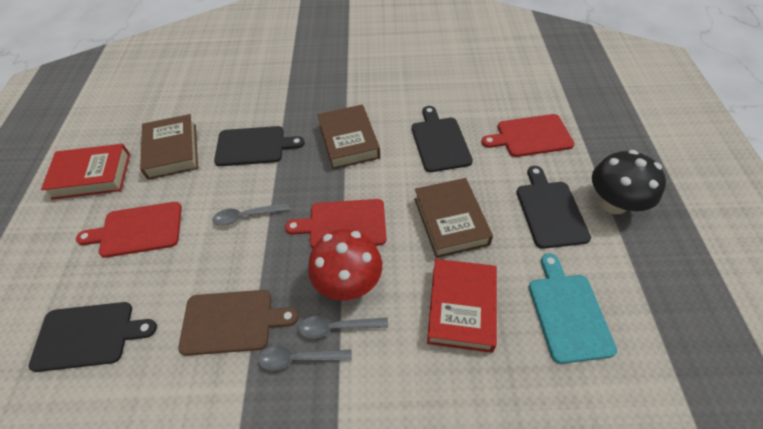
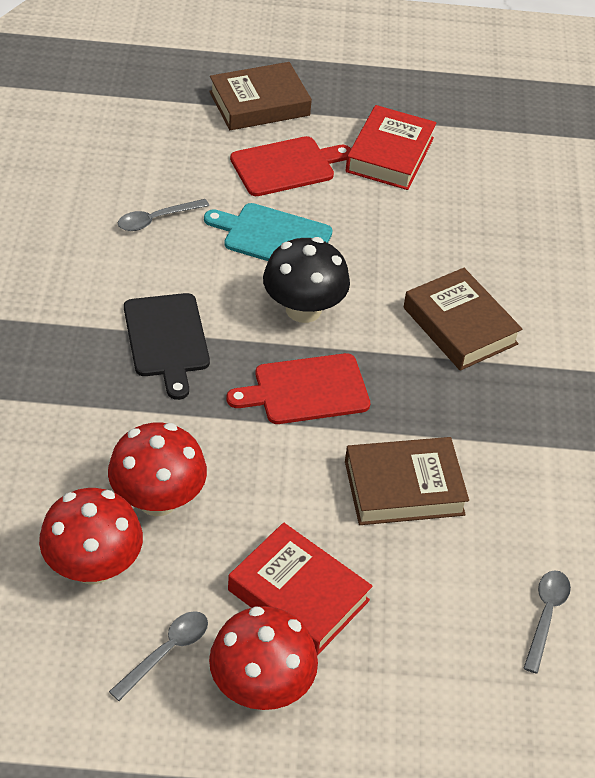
black cutting board: 4 -> 1
brown cutting board: 1 -> 0
red cutting board: 3 -> 2
red mushroom: 1 -> 3

